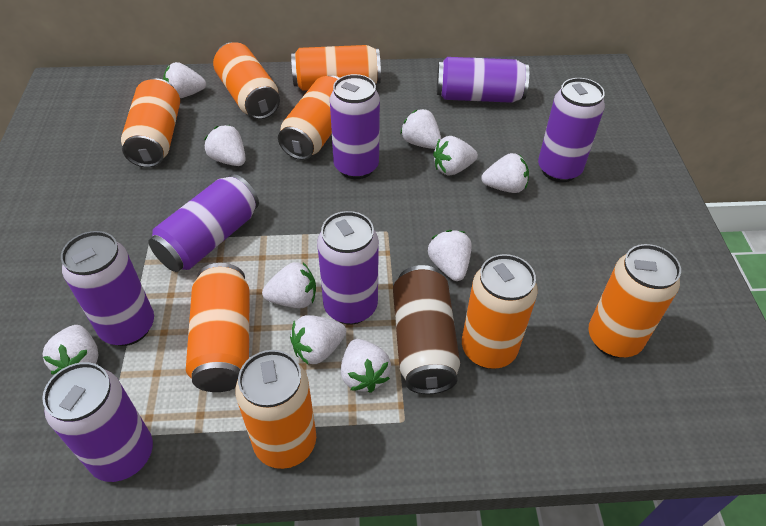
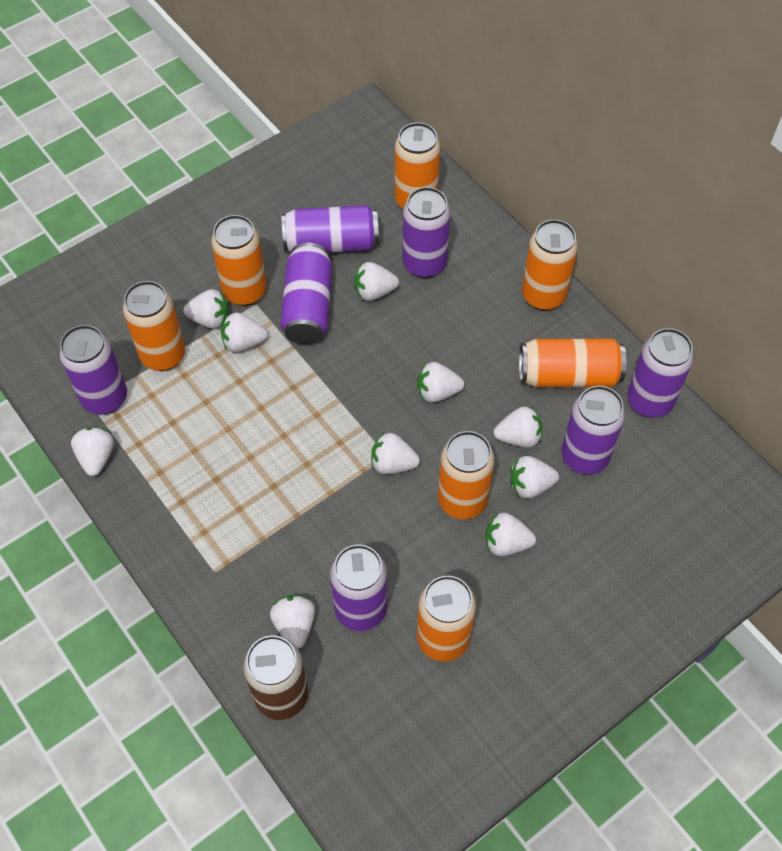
orange can: 8 -> 7

